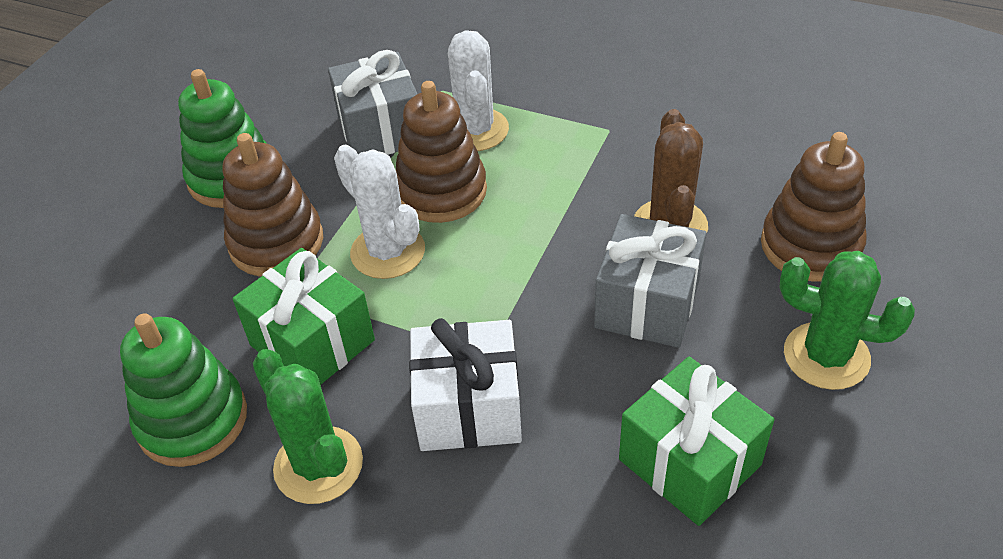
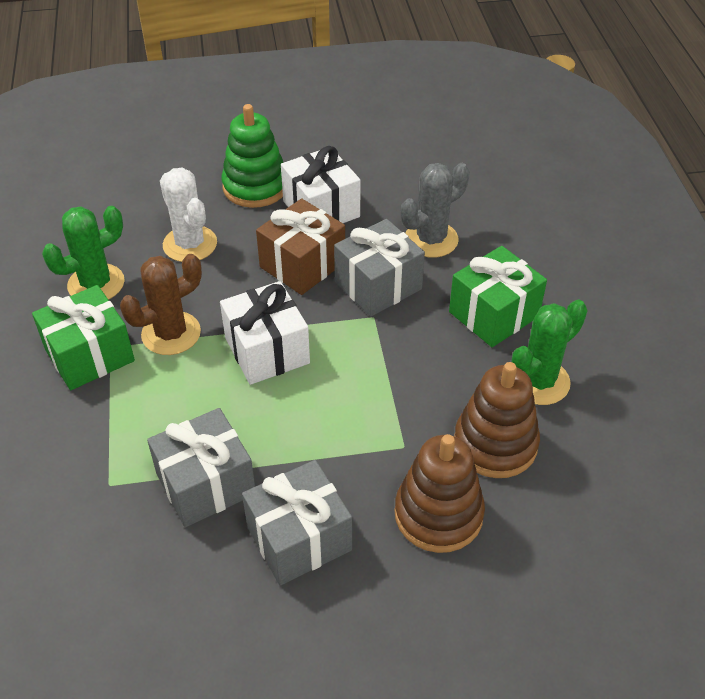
brown gift: 0 -> 1
brown stacking toy: 3 -> 2
green stacking toy: 2 -> 1
grey cactus: 0 -> 1
grey gift: 2 -> 3
white cactus: 2 -> 1
white gift: 1 -> 2

